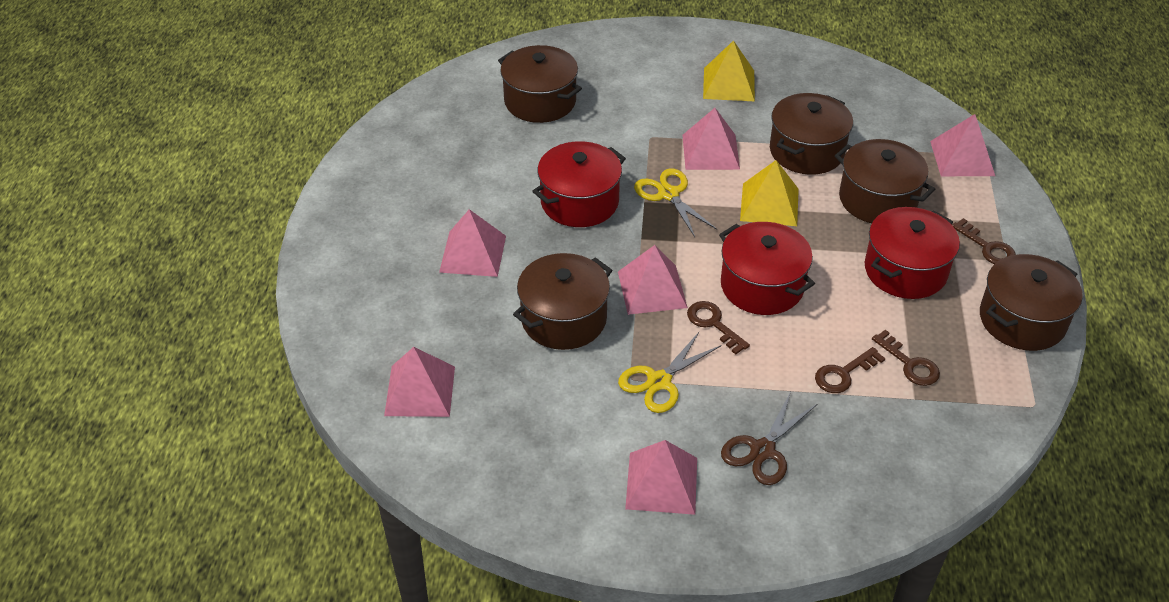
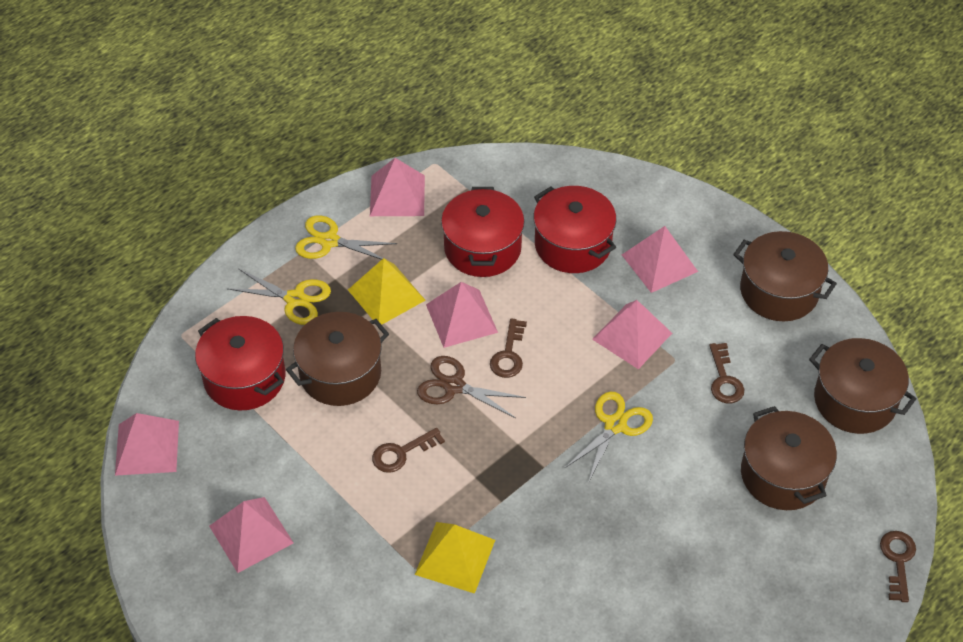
brown pot: 5 -> 4
yellow scissors: 2 -> 3

